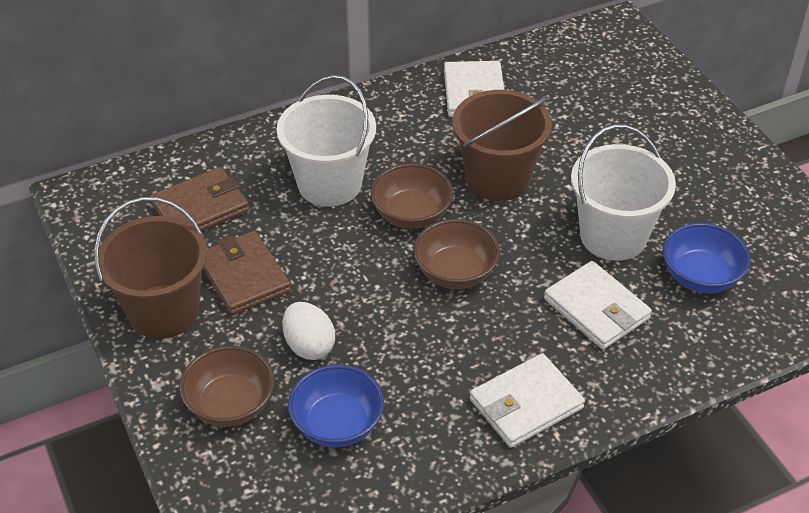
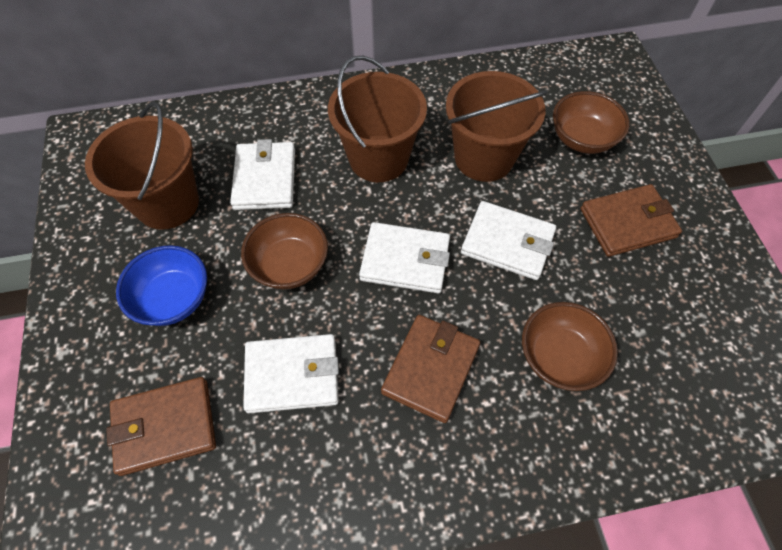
blue bowl: 2 -> 1
brown bucket: 2 -> 3
brown wallet: 2 -> 3
white bucket: 2 -> 0
white egg: 1 -> 0
white wallet: 3 -> 4

